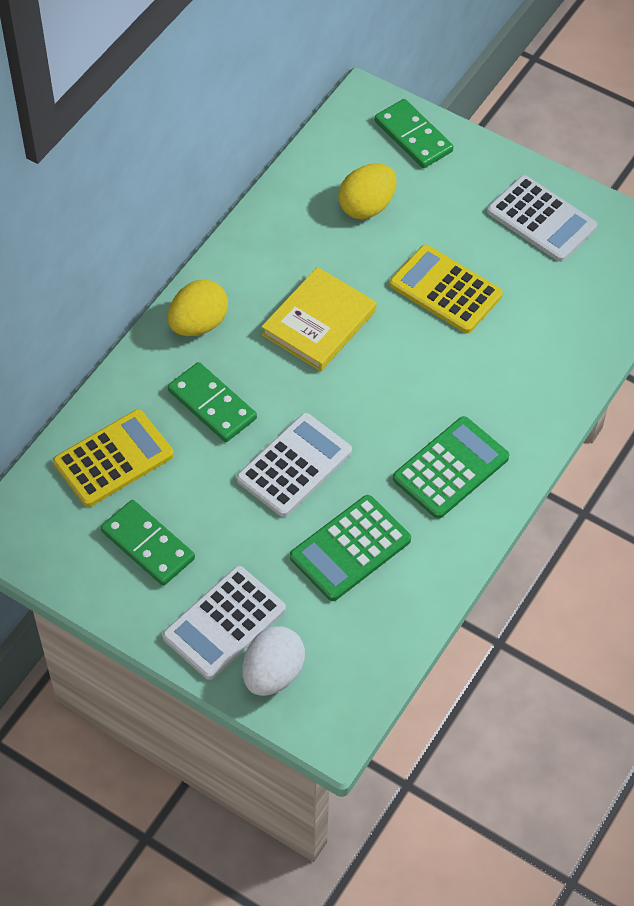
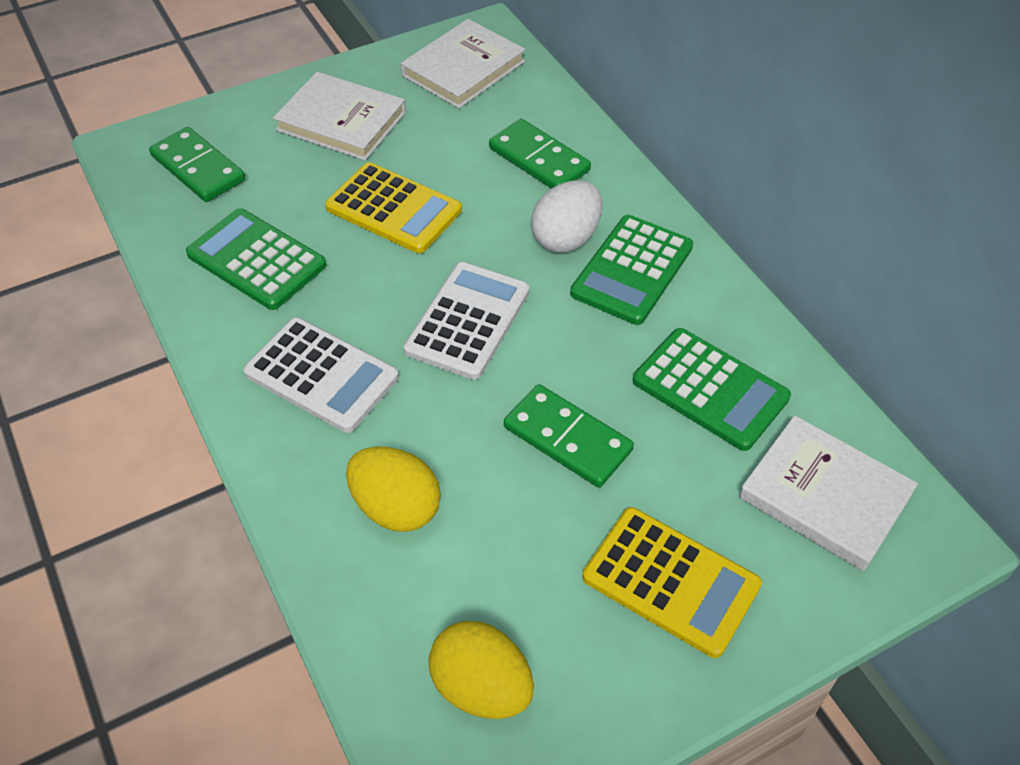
green calculator: 2 -> 3
white book: 0 -> 3
white calculator: 3 -> 2
yellow book: 1 -> 0

